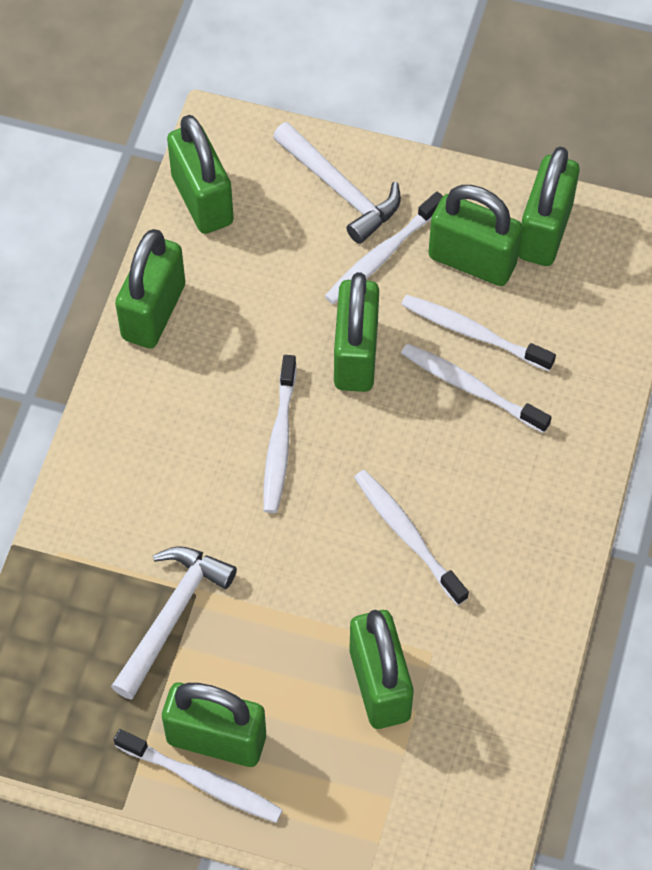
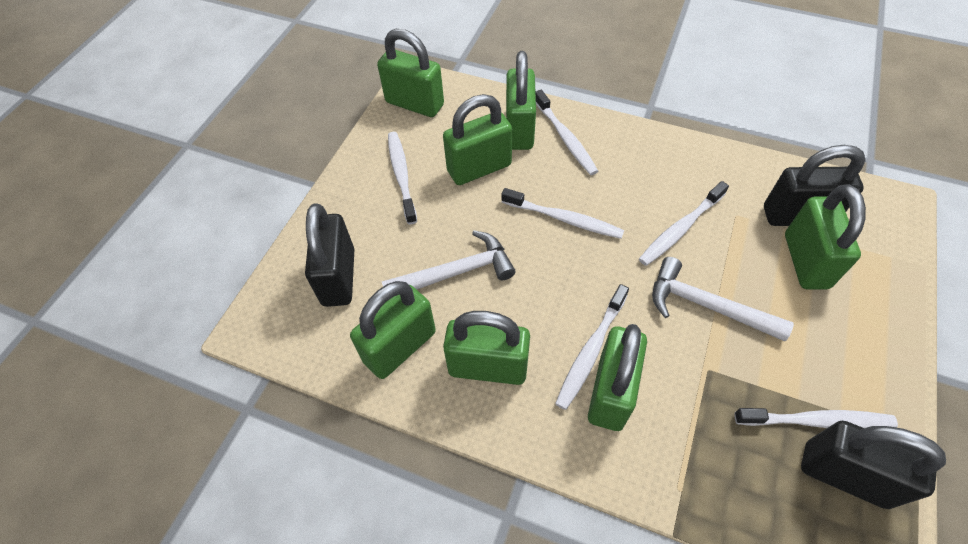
black padlock: 0 -> 3

